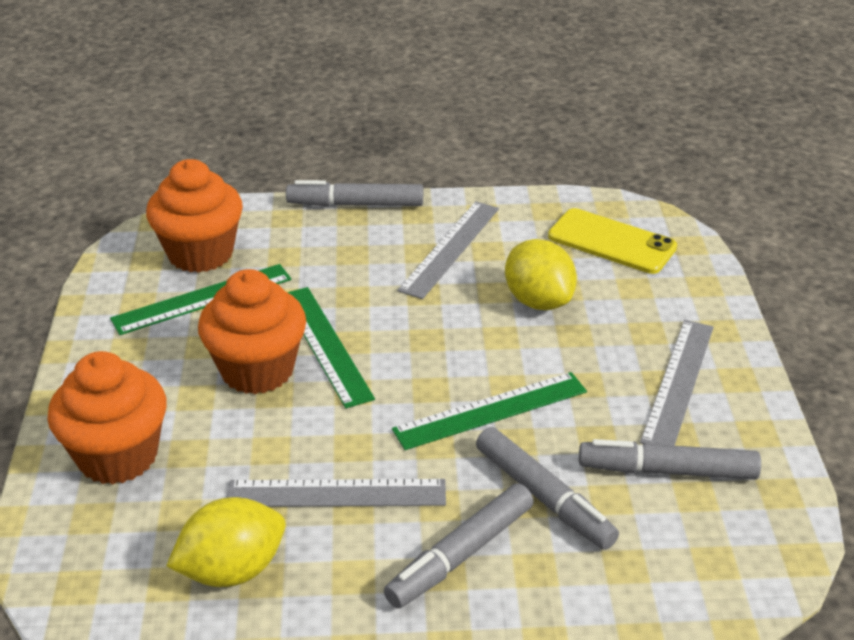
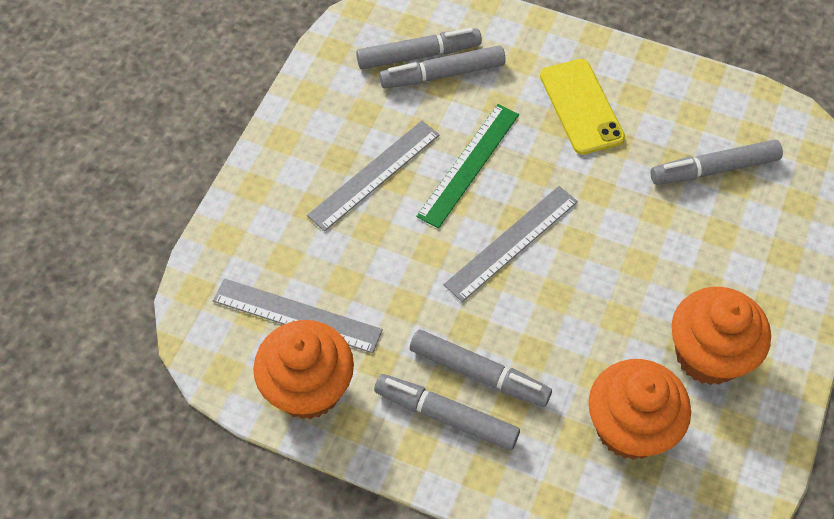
green ruler: 3 -> 1
grey marker: 4 -> 5
yellow lemon: 2 -> 0

